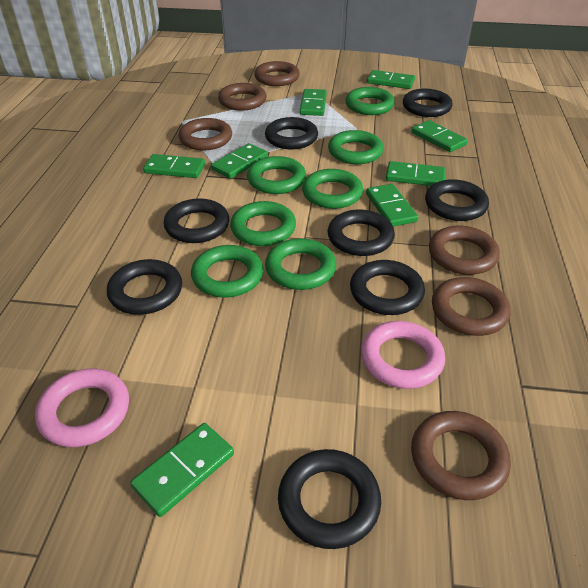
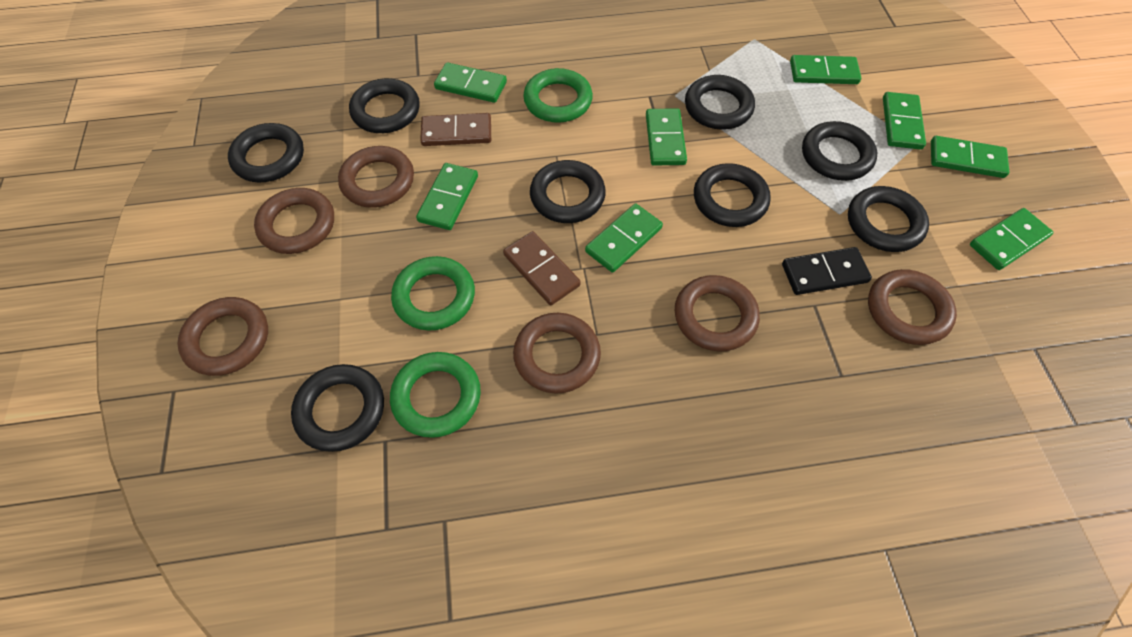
black domino: 0 -> 1
brown domino: 0 -> 2
green ring: 7 -> 3
pink ring: 2 -> 0

